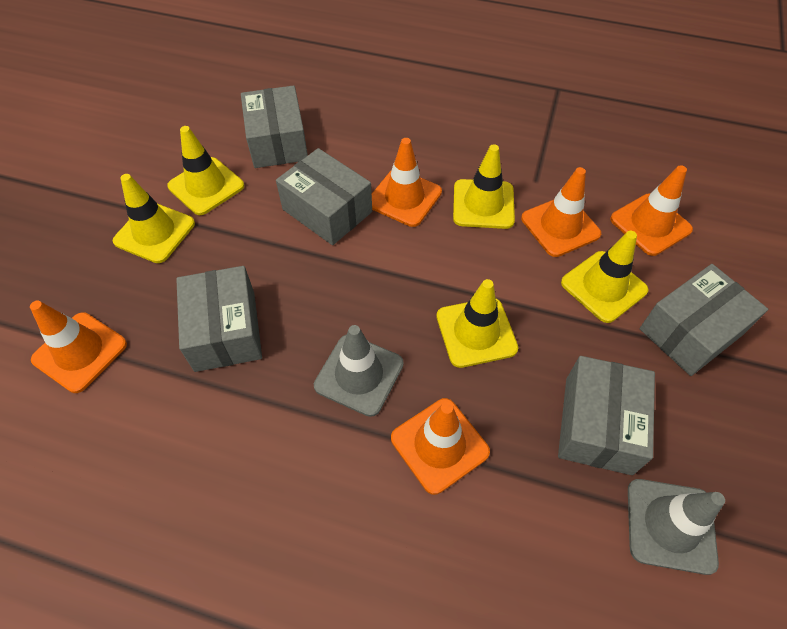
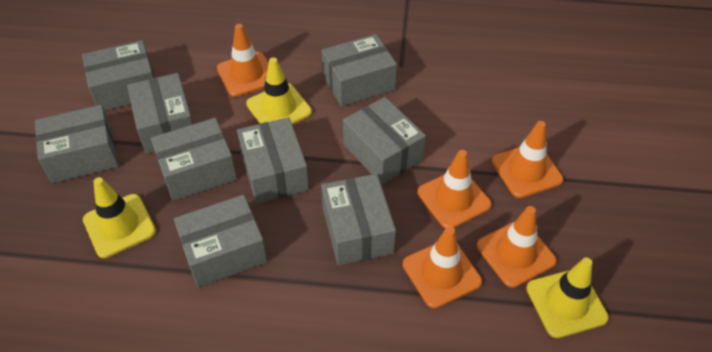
grey box: 5 -> 9
grey traffic cone: 2 -> 0
yellow traffic cone: 5 -> 3

